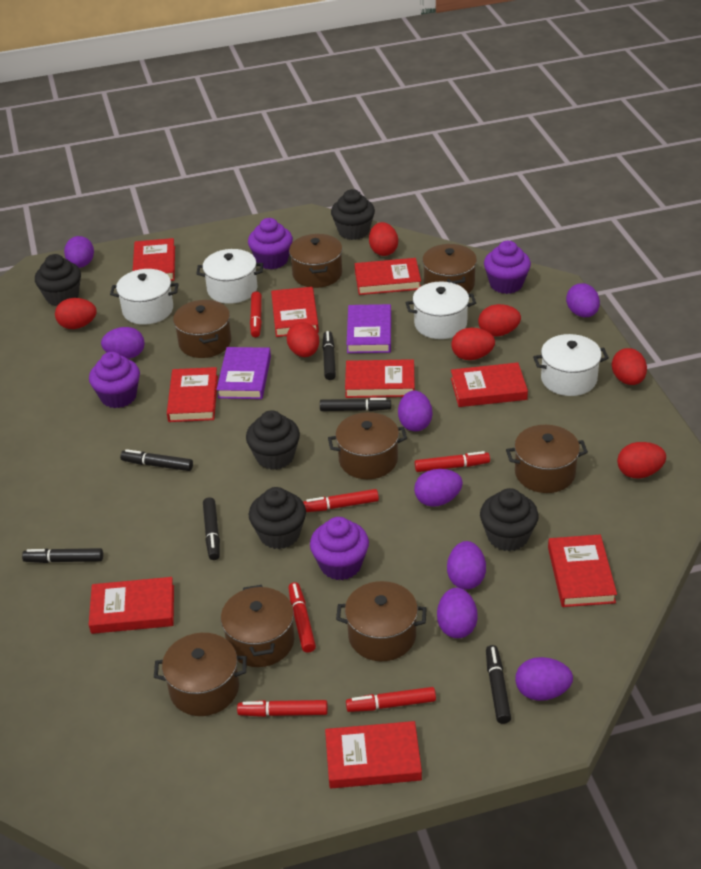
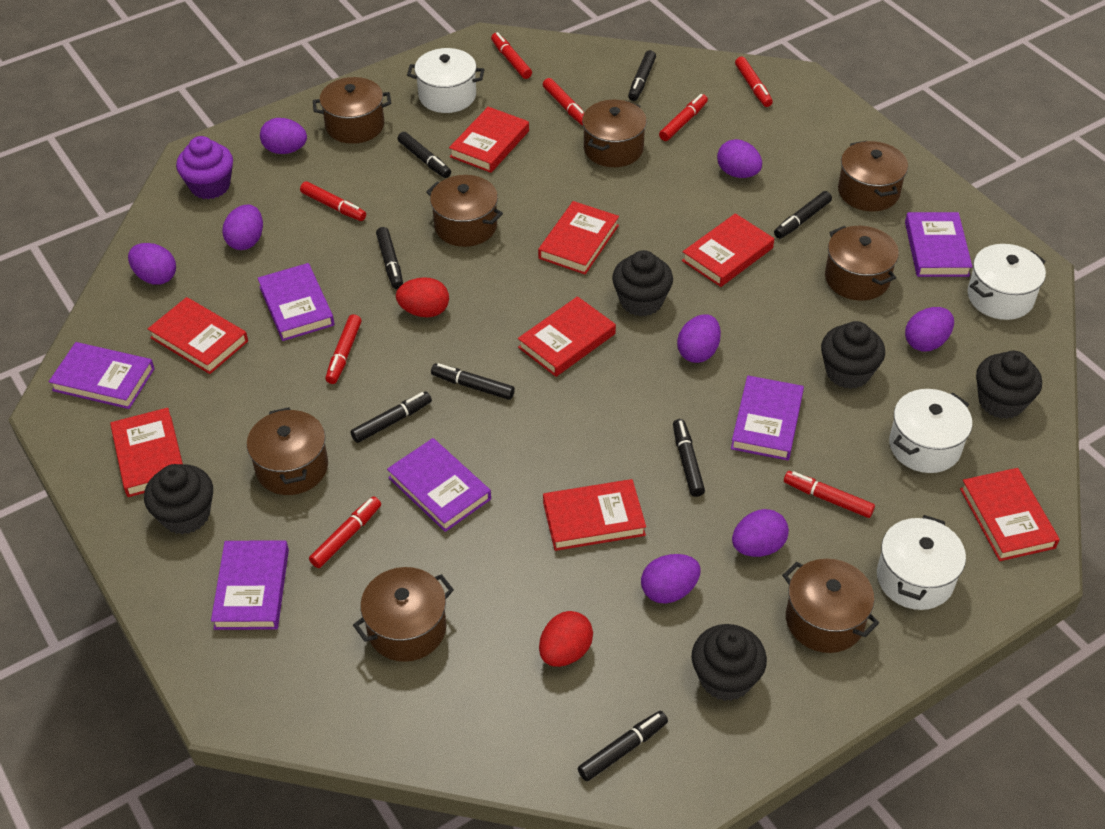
black marker: 6 -> 8
purple book: 2 -> 6
purple cupcake: 4 -> 1
red book: 9 -> 8
red egg: 7 -> 2
red marker: 6 -> 8

